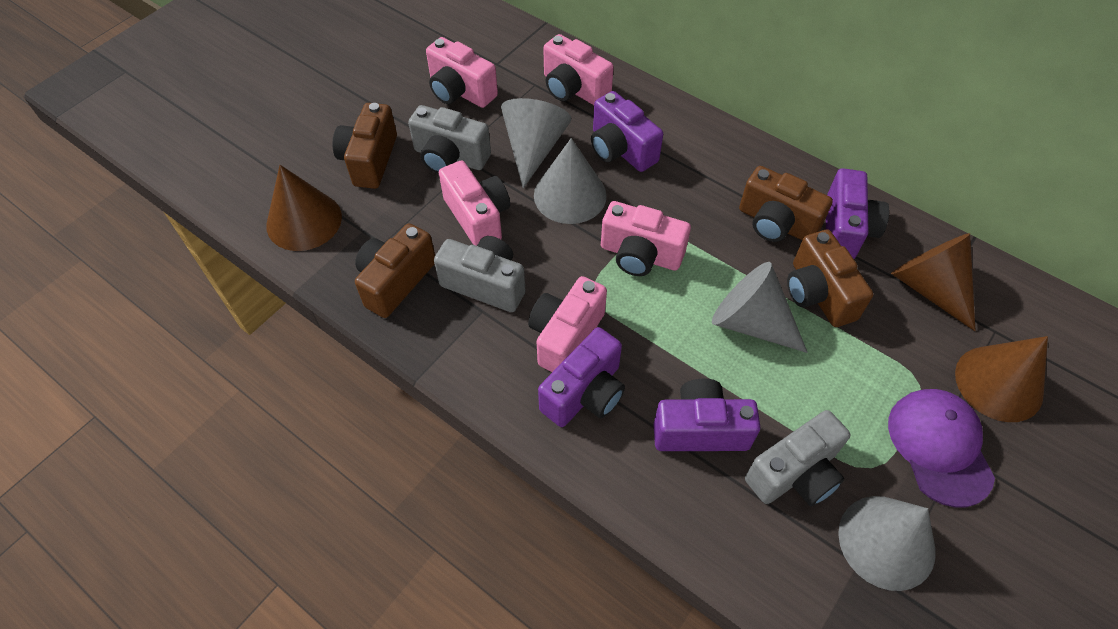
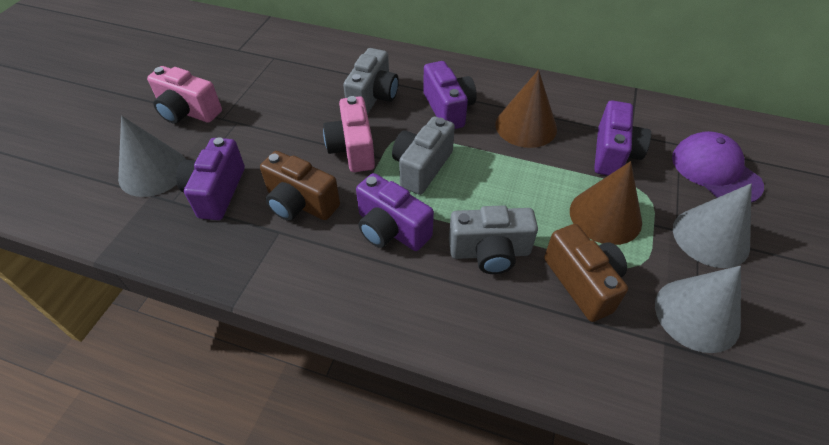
brown camera: 4 -> 2
brown cone: 3 -> 2
grey cone: 4 -> 3
pink camera: 5 -> 2

